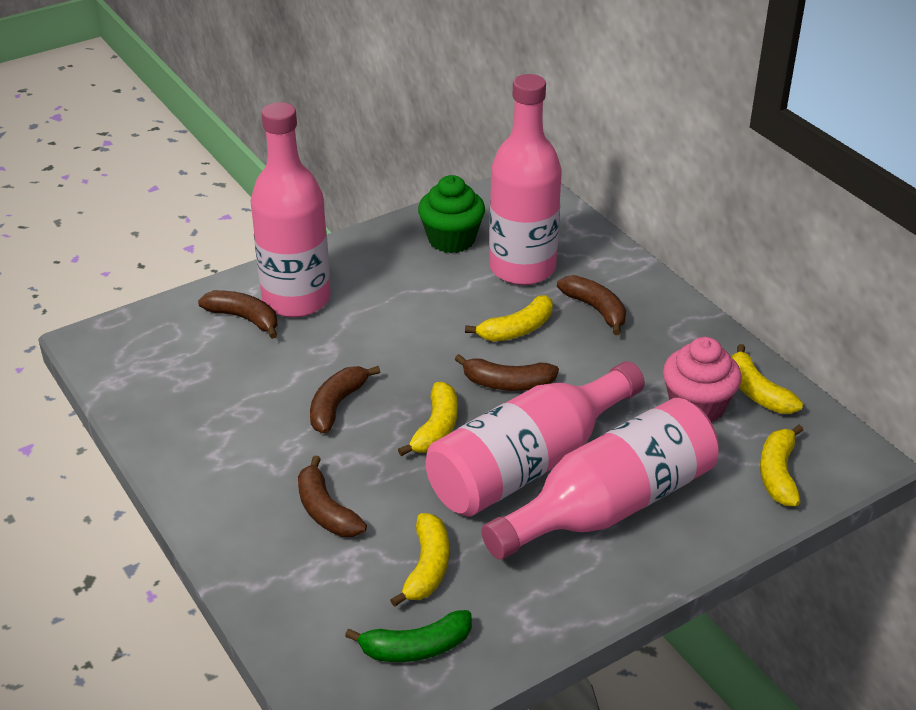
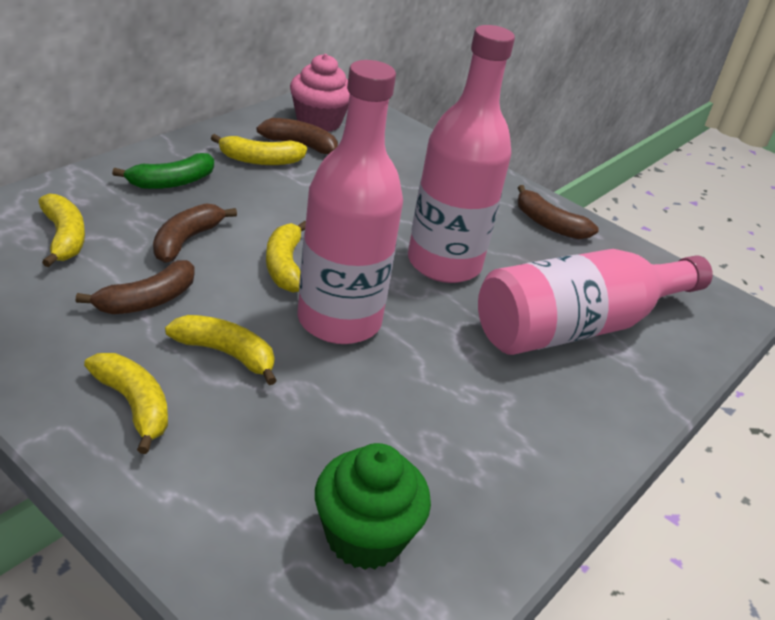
brown banana: 5 -> 4
pink bottle: 4 -> 3

